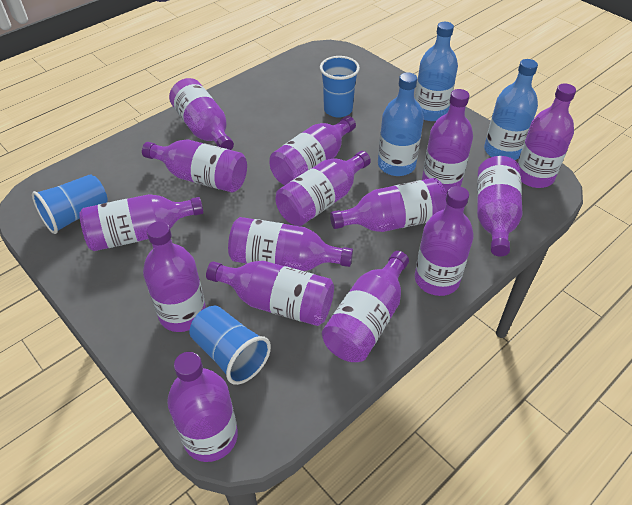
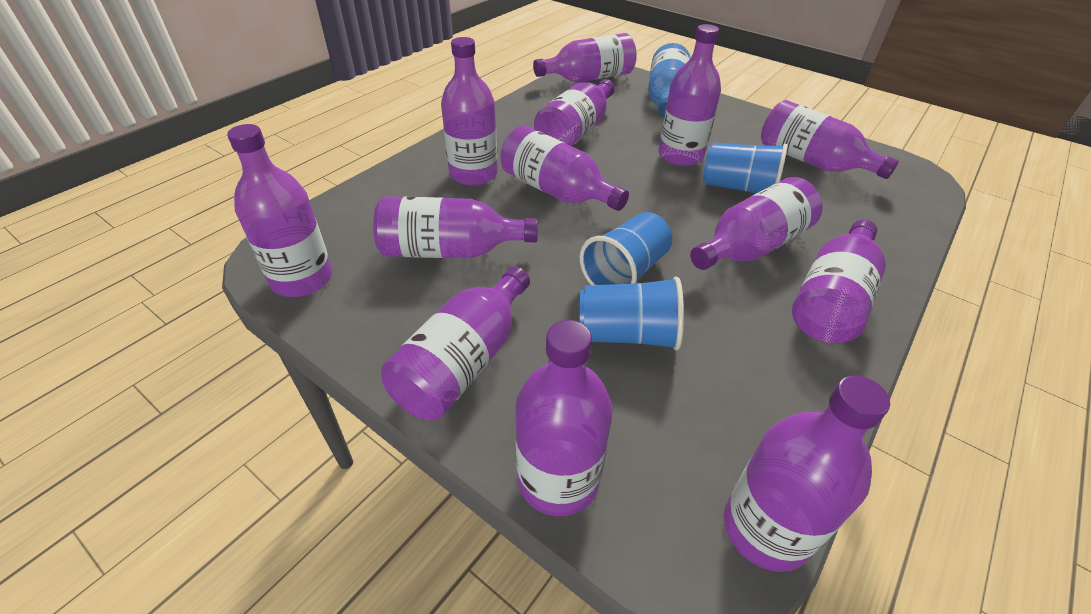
blue bottle: 3 -> 1
purple bottle: 15 -> 13

